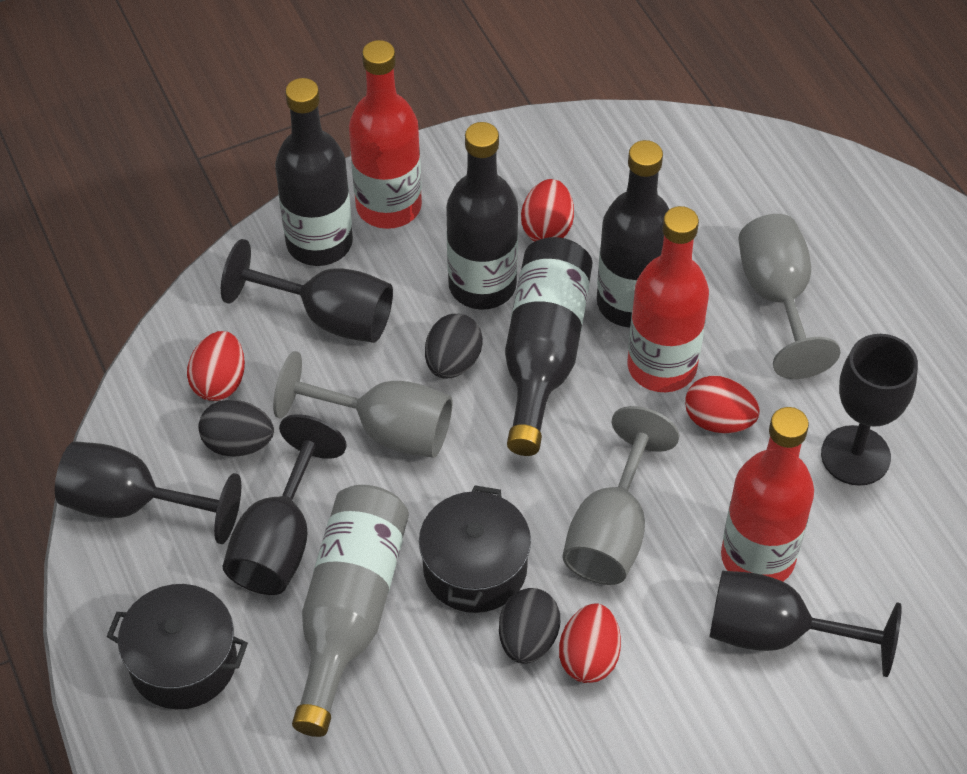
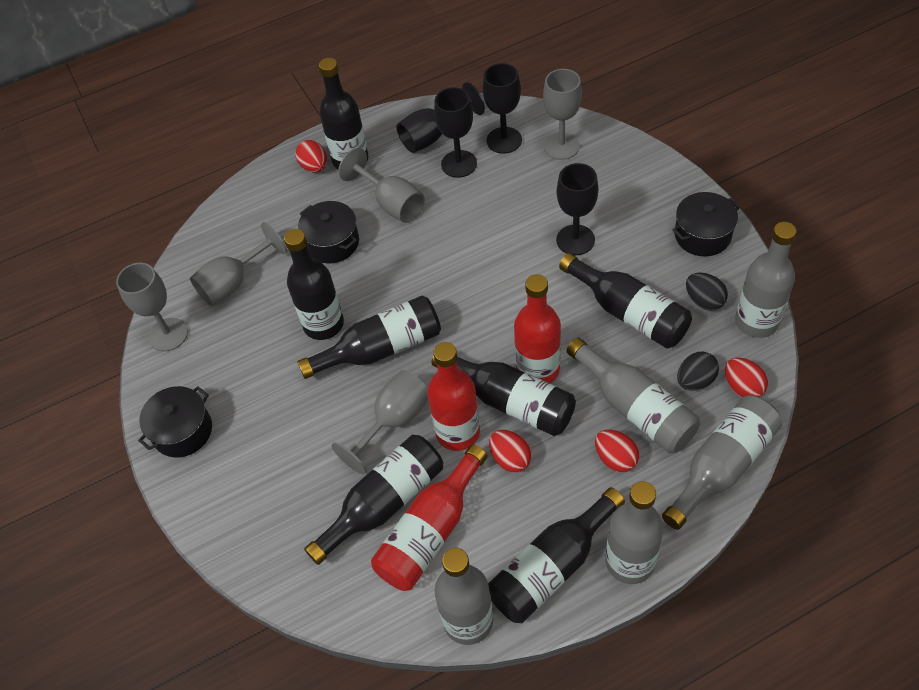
black bottle: 4 -> 7
black egg: 3 -> 2
black goblet: 5 -> 4
black pot: 2 -> 3
grey bottle: 1 -> 5
grey goblet: 3 -> 5

